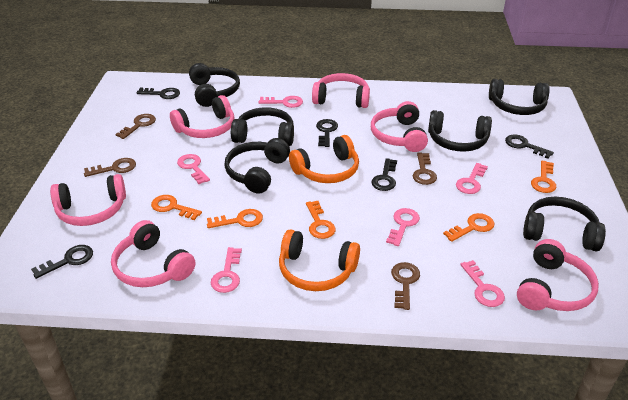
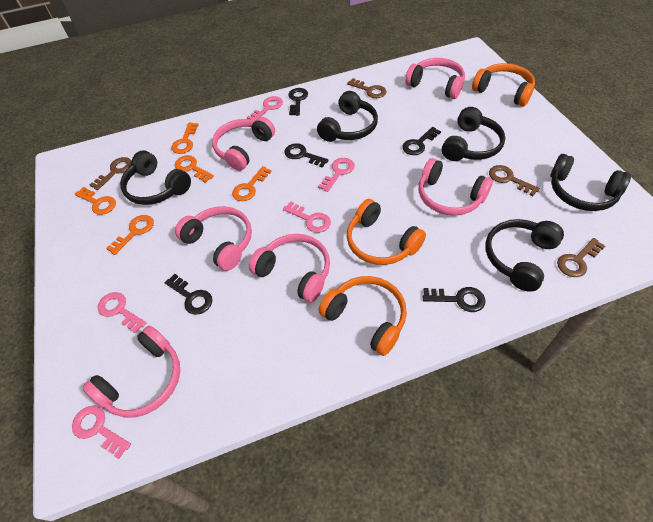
black headphones: 6 -> 5
orange headphones: 2 -> 3
pink key: 6 -> 5

